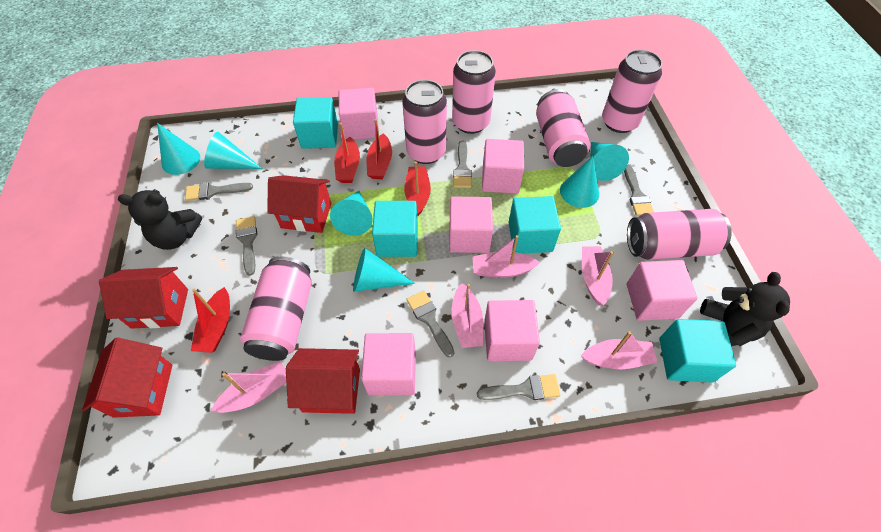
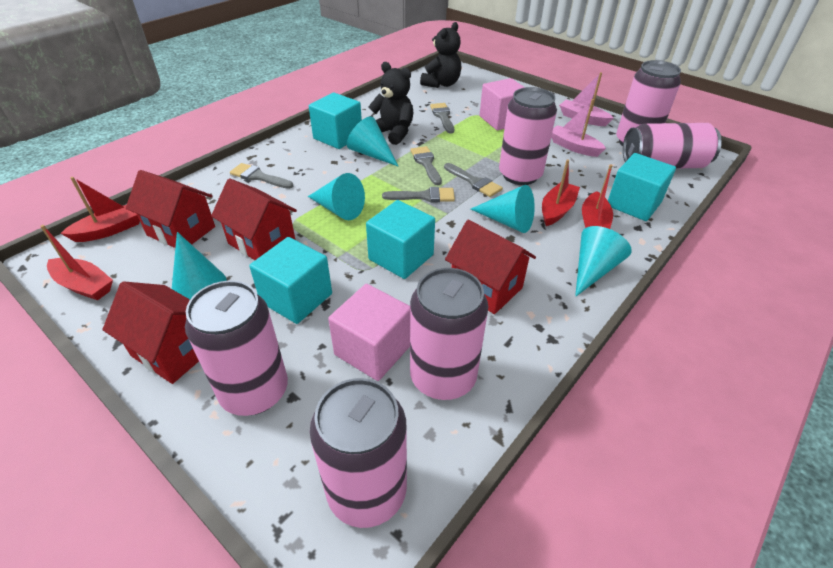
grey brush: 6 -> 5
pink boat: 5 -> 2
pink cube: 6 -> 2
turquoise cone: 6 -> 5

